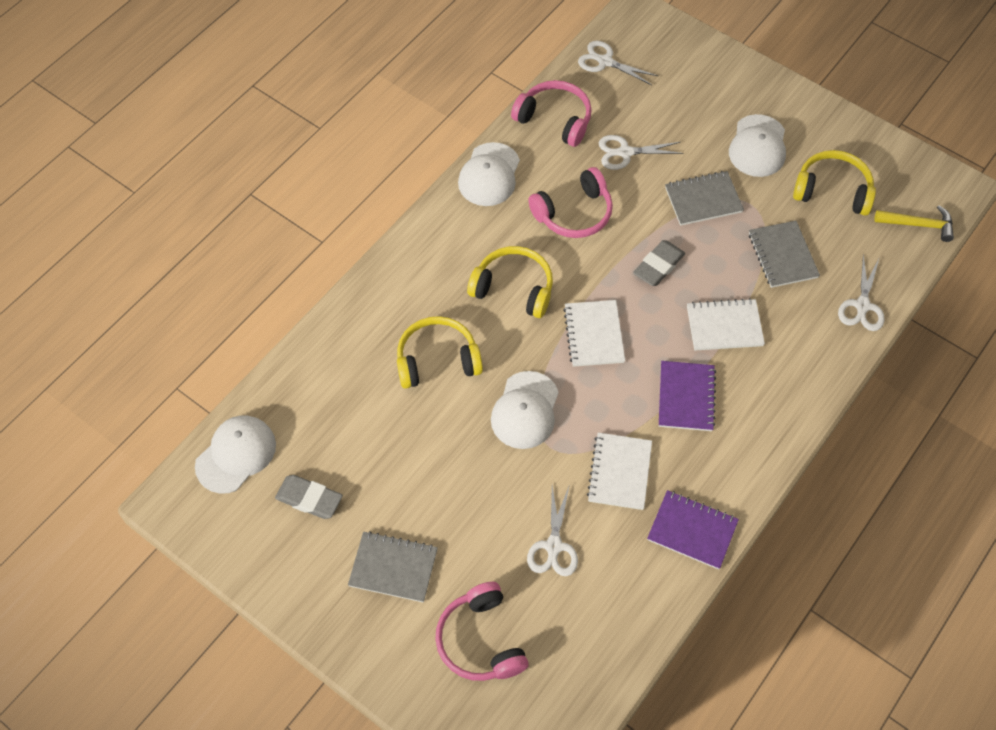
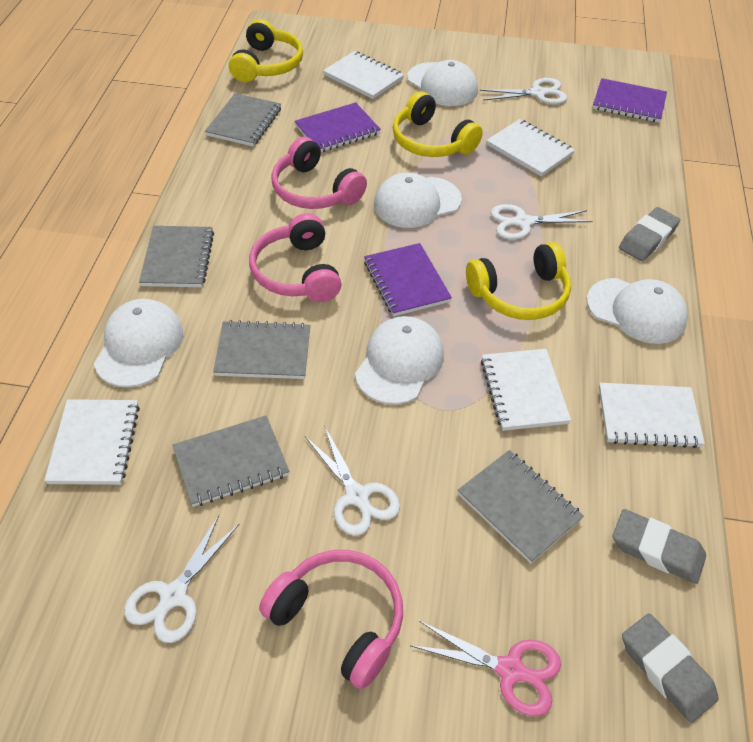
grey eraser: 2 -> 3
grey notebook: 3 -> 5
pink scissors: 0 -> 1
purple notebook: 2 -> 3
white cap: 4 -> 5
white notebook: 3 -> 5
yellow hammer: 1 -> 0

